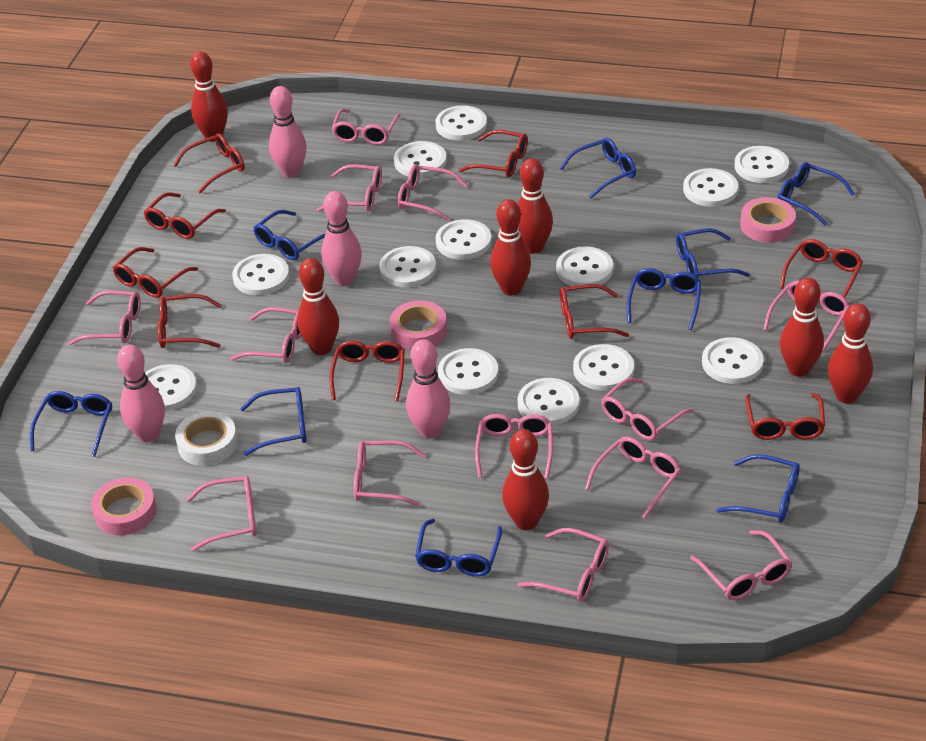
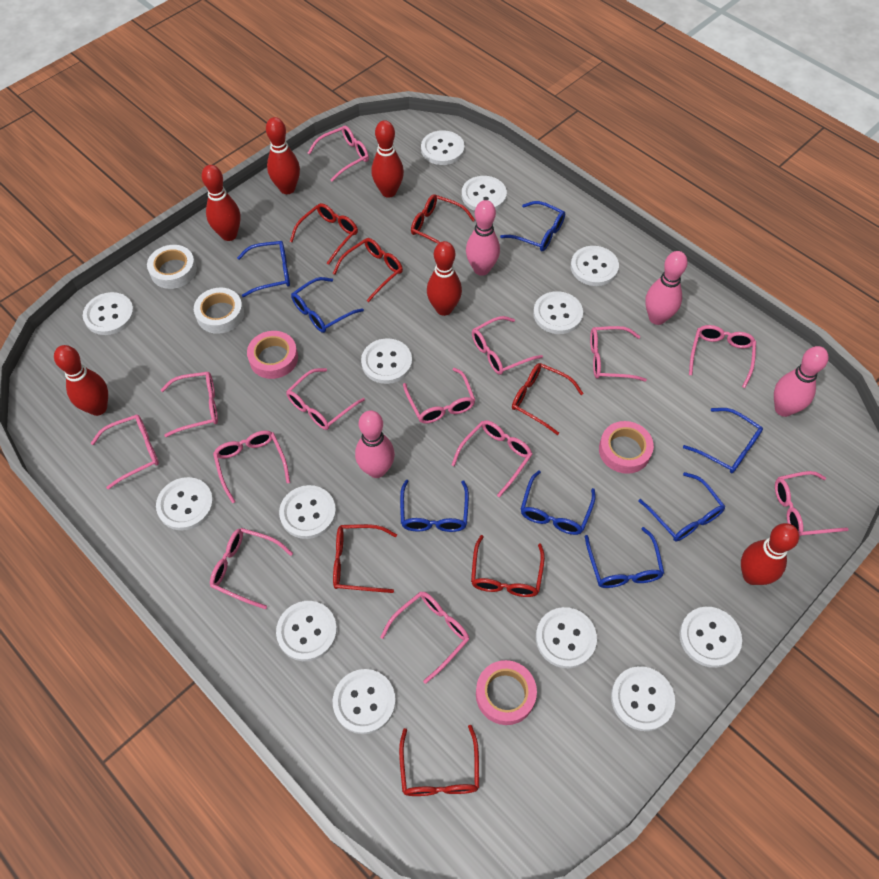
blue glasses: 9 -> 8
red bowling pin: 7 -> 6
red glasses: 9 -> 7
white tape: 1 -> 2

